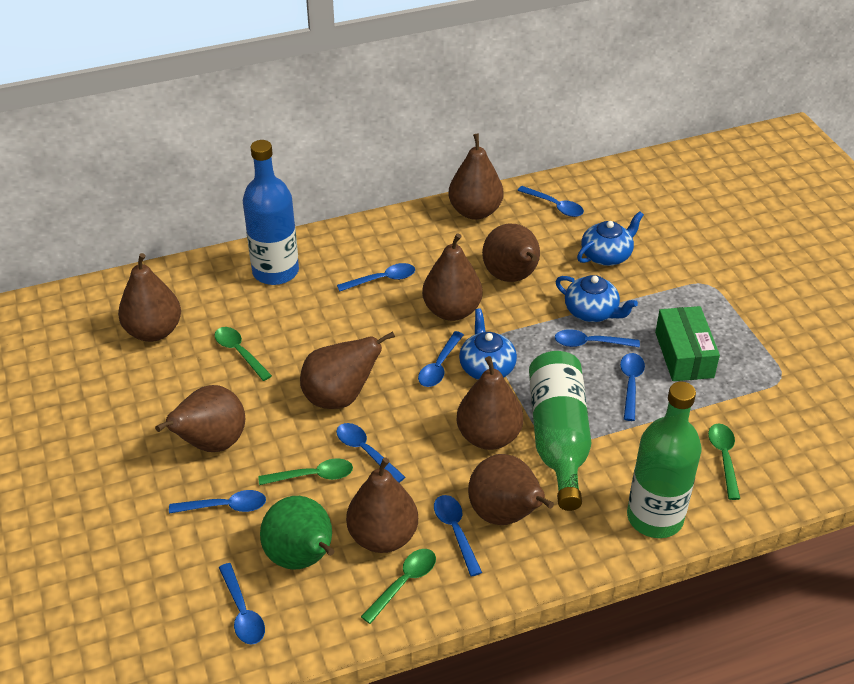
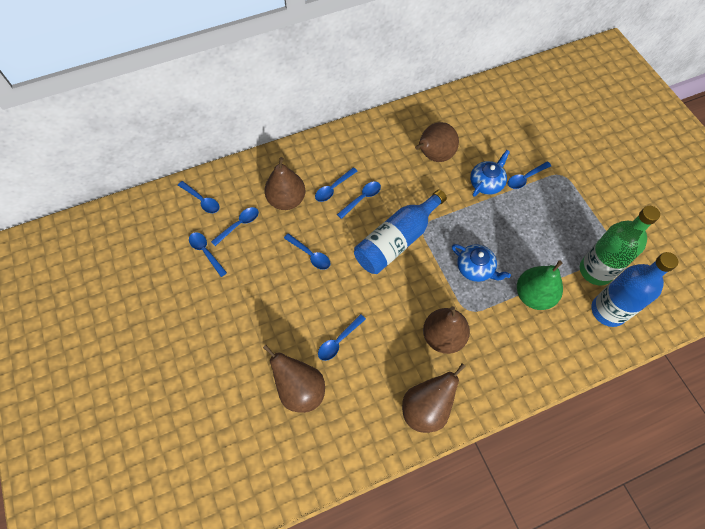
blue bottle: 1 -> 2
blue spoon: 9 -> 8
blue teapot: 3 -> 2
brown pear: 9 -> 5
green bottle: 2 -> 1
green box: 1 -> 0
green spoon: 4 -> 0

